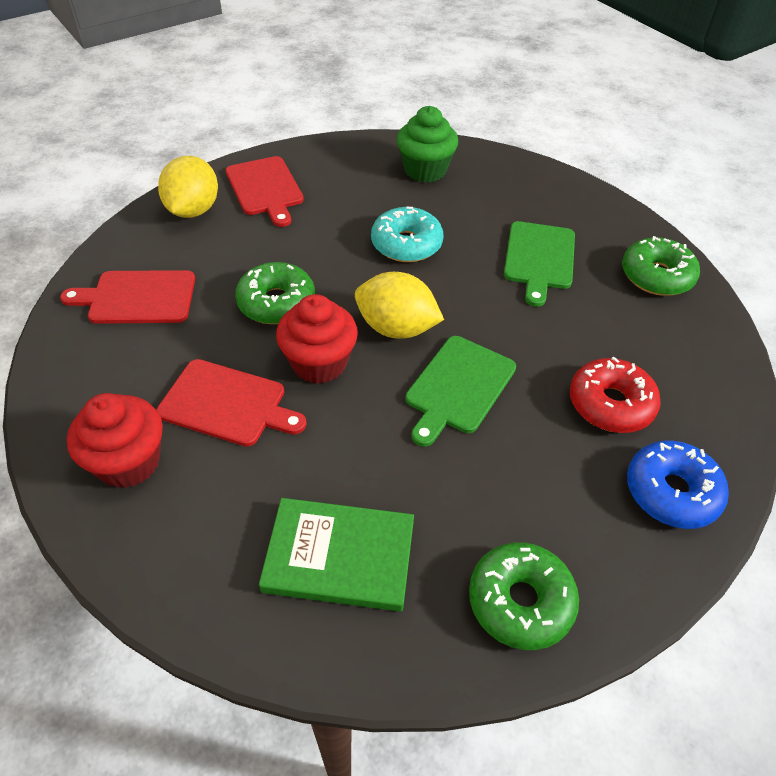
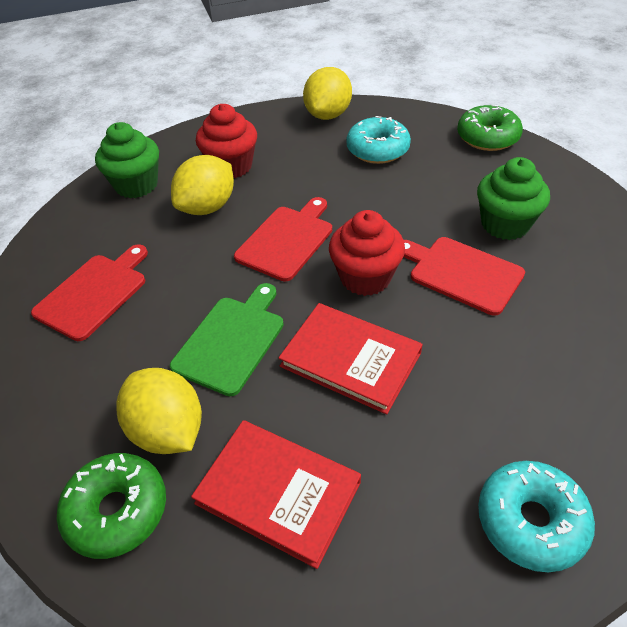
blue donut: 1 -> 0
green book: 1 -> 0
green cupcake: 1 -> 2
green cutting board: 2 -> 1
green donut: 3 -> 2
red book: 0 -> 2
red donut: 1 -> 0
turquoise donut: 1 -> 2
yellow lemon: 2 -> 3

